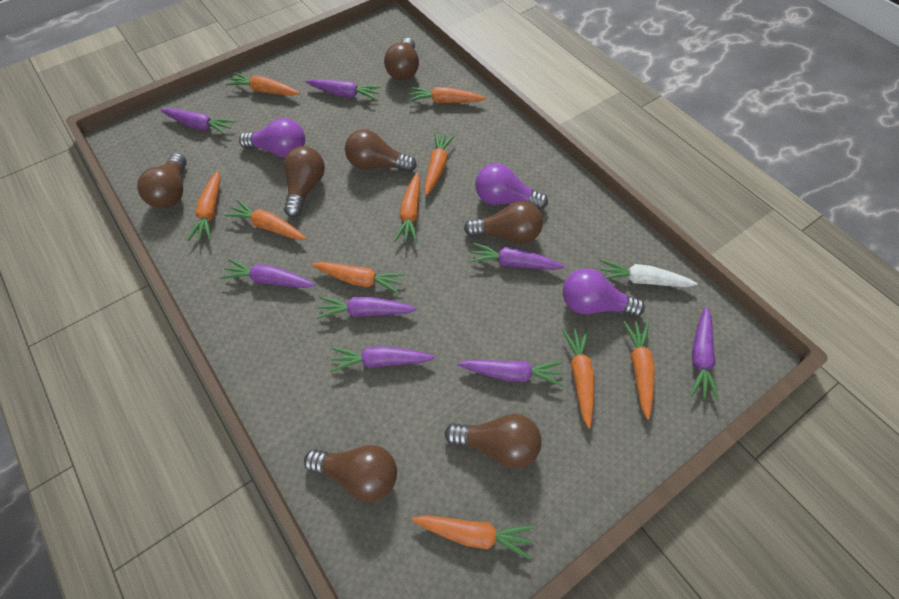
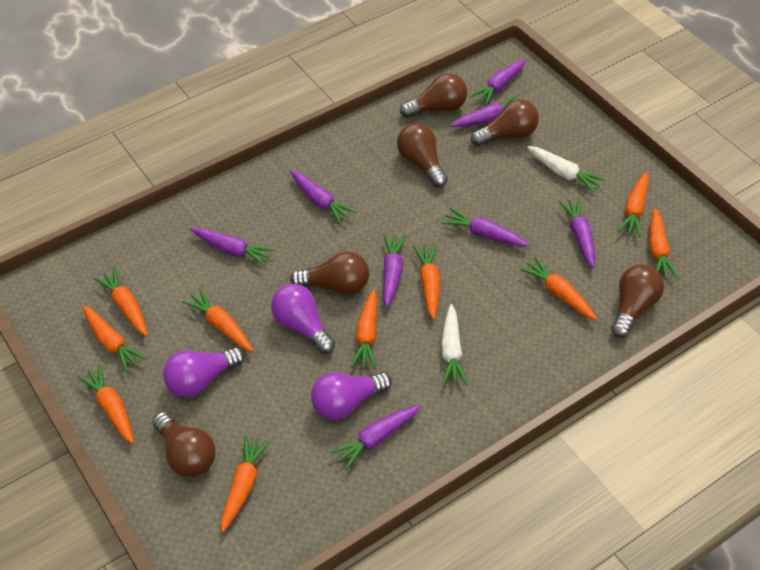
brown light bulb: 7 -> 6
white carrot: 1 -> 2

